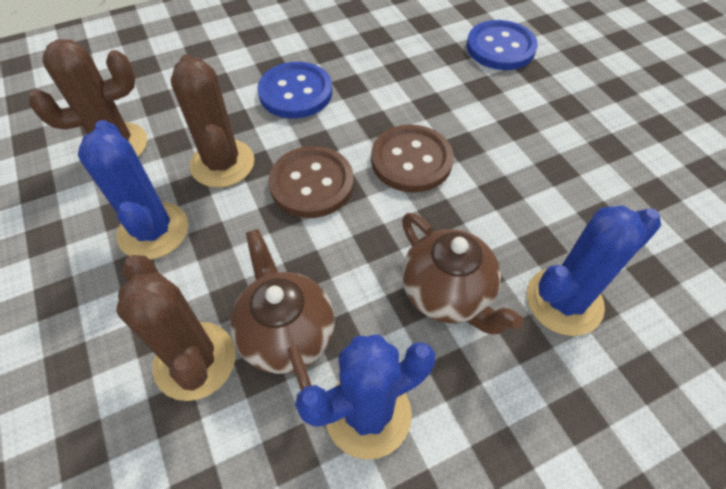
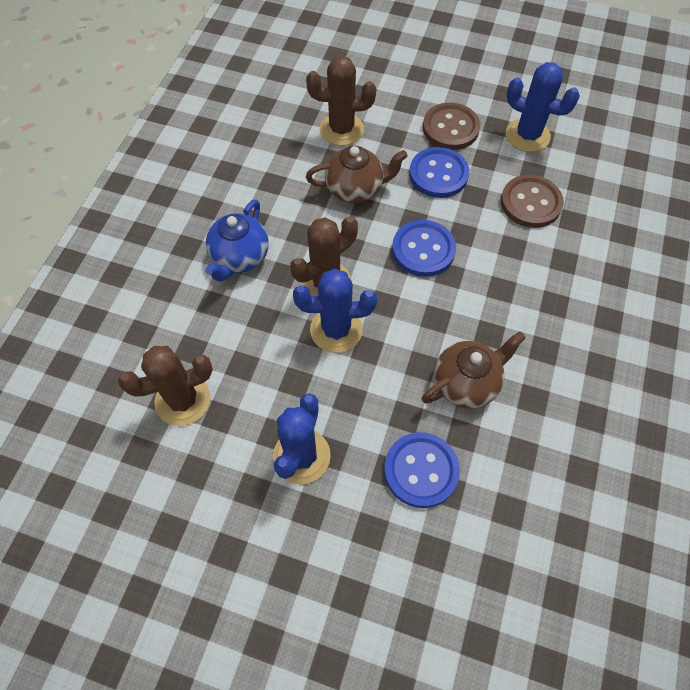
blue button: 2 -> 3
blue teapot: 0 -> 1

